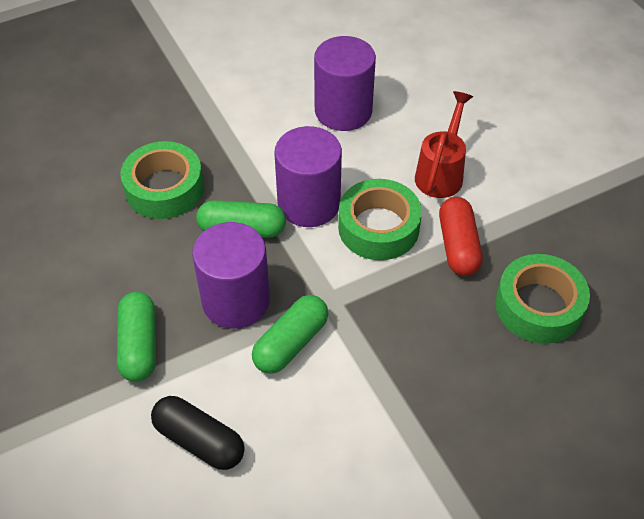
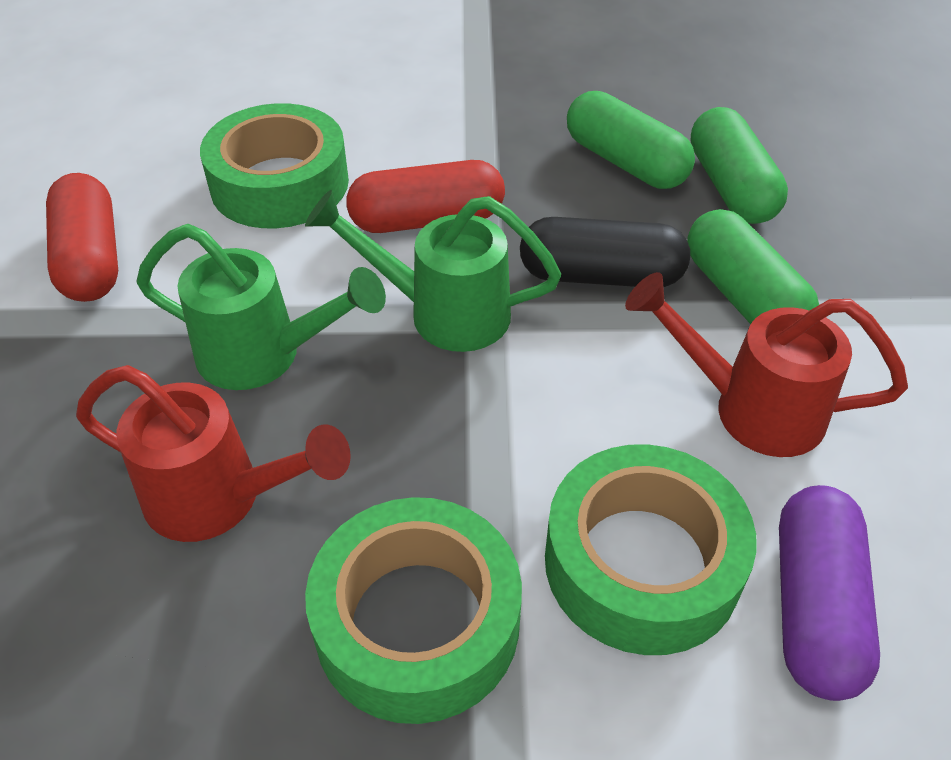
green watering can: 0 -> 2
purple capsule: 0 -> 1
purple cylinder: 3 -> 0
red capsule: 1 -> 2
red watering can: 1 -> 2

